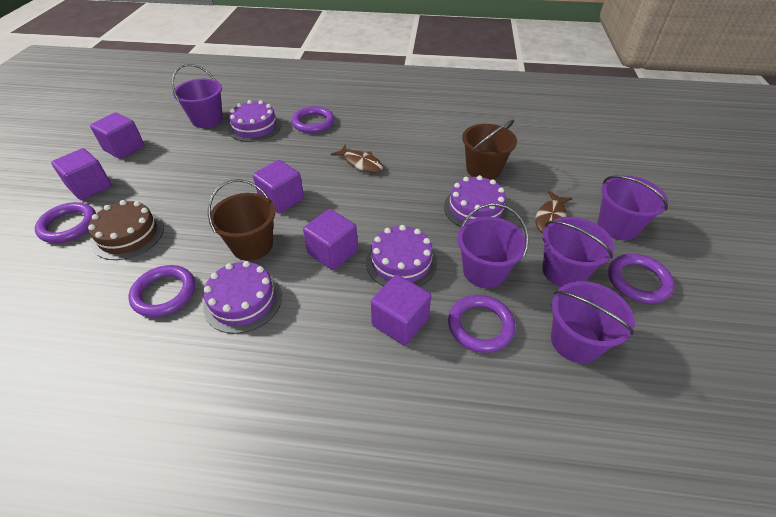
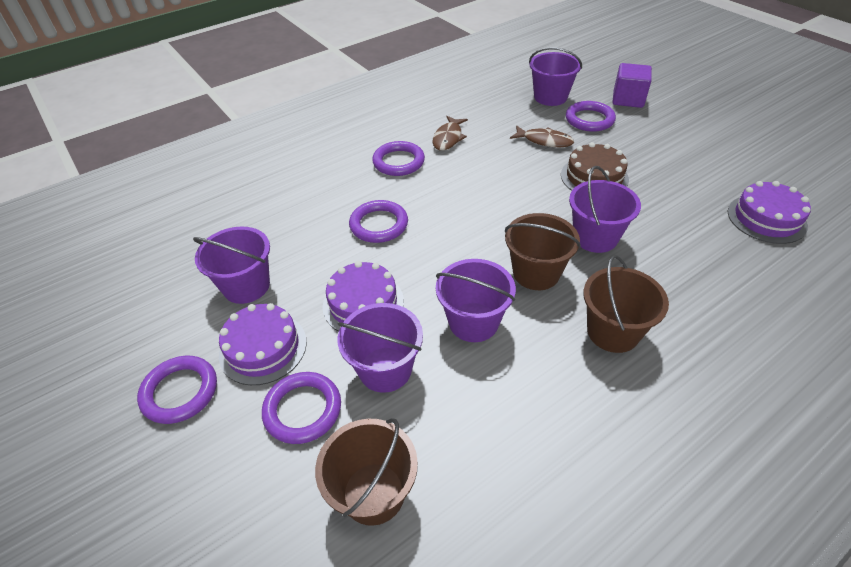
brown bucket: 2 -> 3
purple cake: 4 -> 3
purple cube: 5 -> 1

